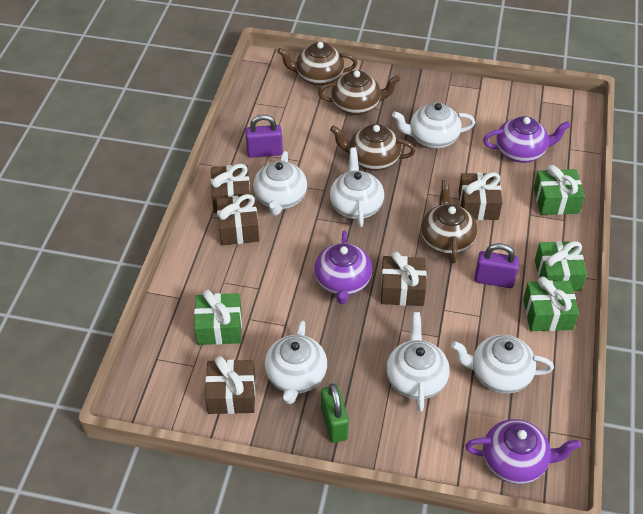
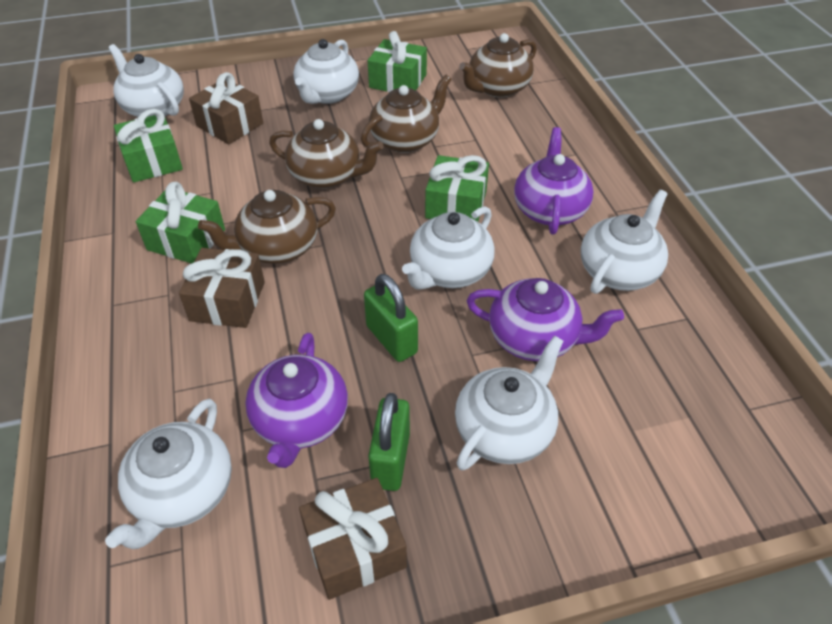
brown gift: 5 -> 3
green padlock: 1 -> 2
purple padlock: 2 -> 0

